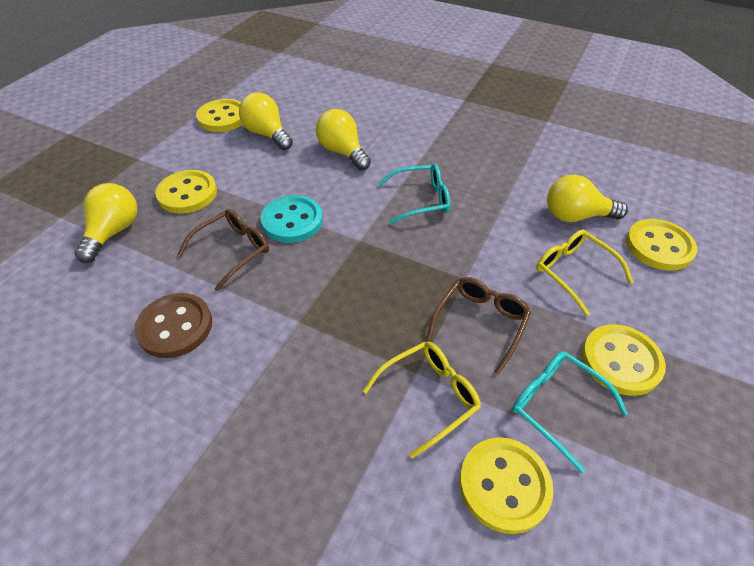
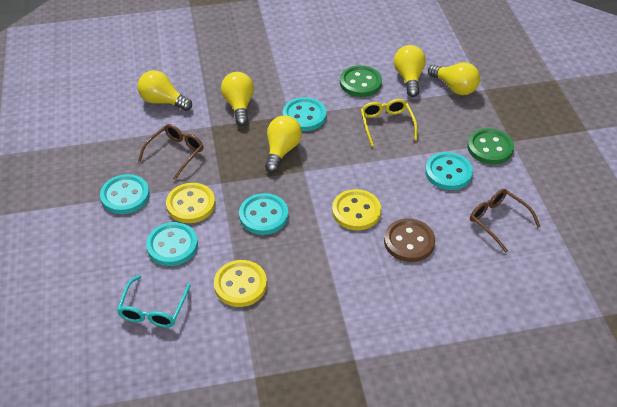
green button: 0 -> 2
turquoise button: 1 -> 5
turquoise glasses: 2 -> 1
yellow button: 5 -> 3
yellow glasses: 2 -> 1
yellow light bulb: 4 -> 5

